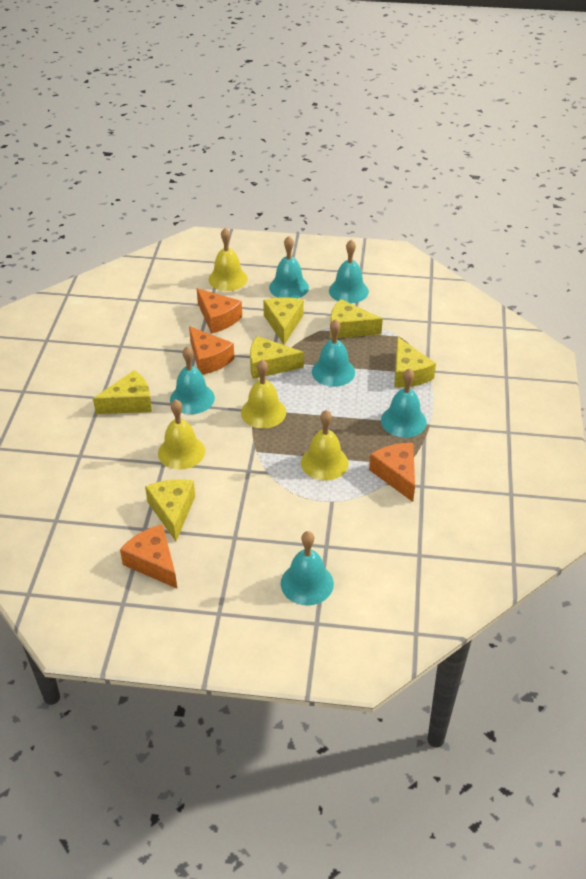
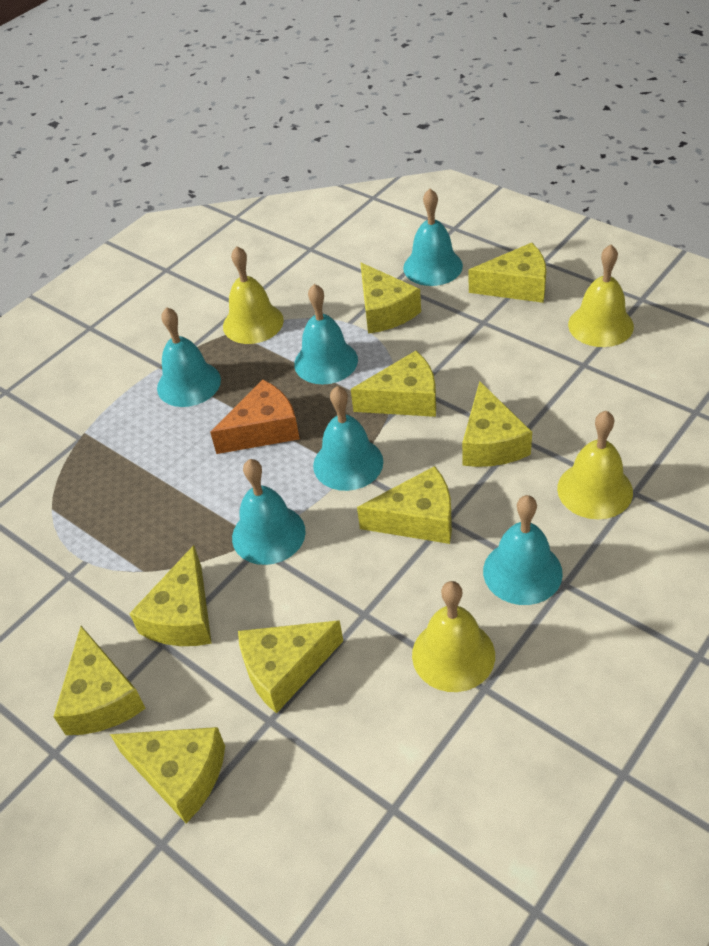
orange cheese: 4 -> 1
yellow cheese: 6 -> 9

